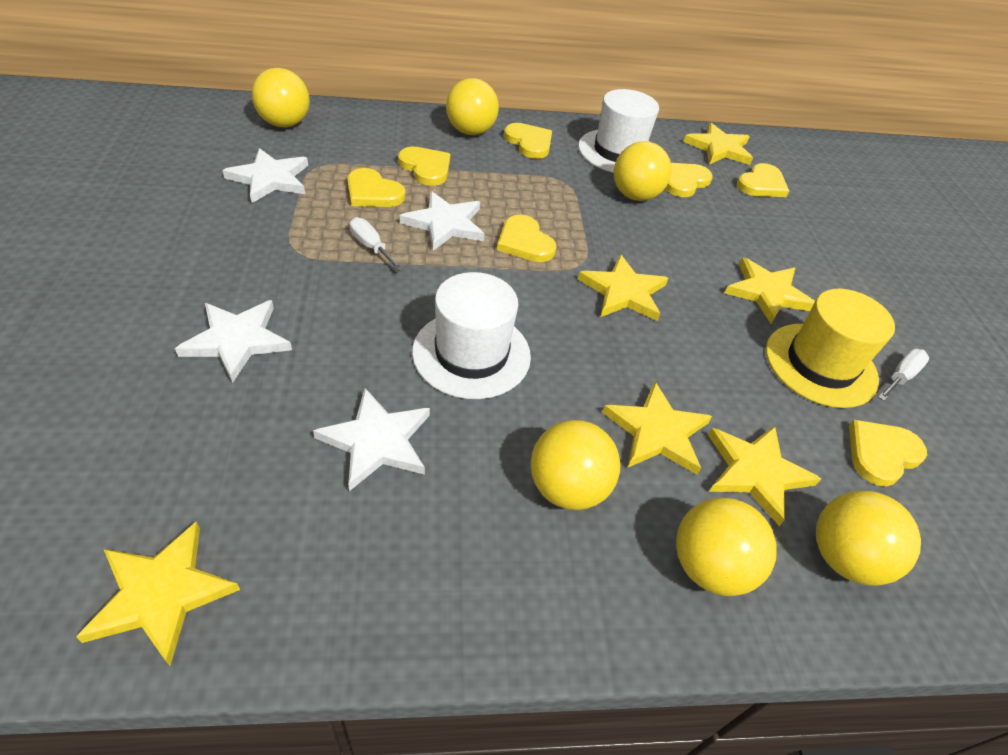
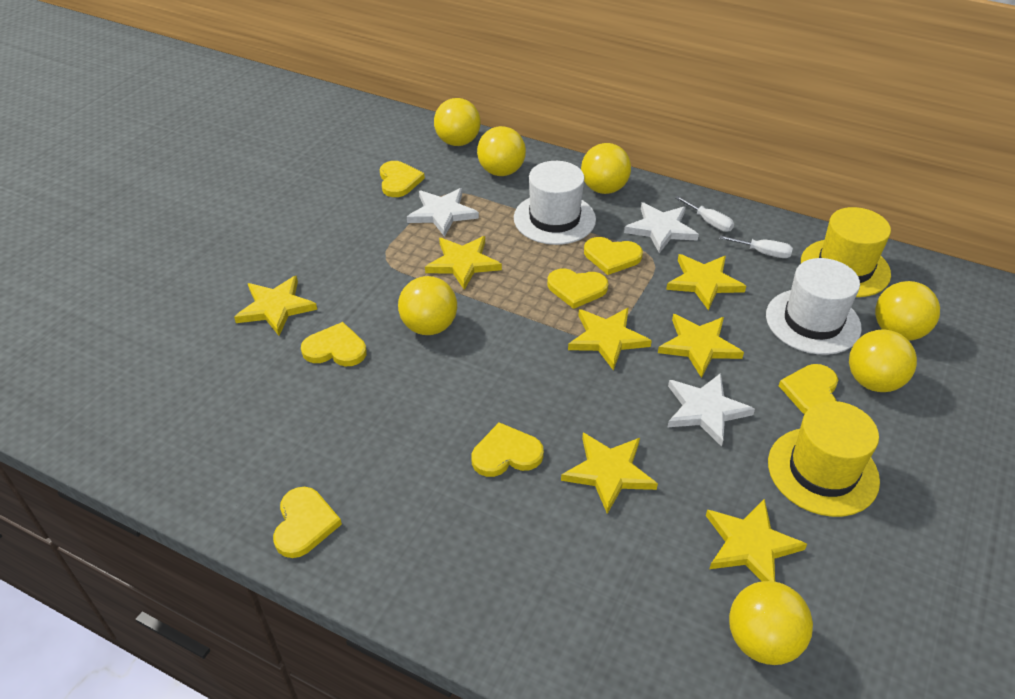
white star: 4 -> 3
yellow ball: 6 -> 7
yellow hat: 1 -> 2
yellow star: 6 -> 7

